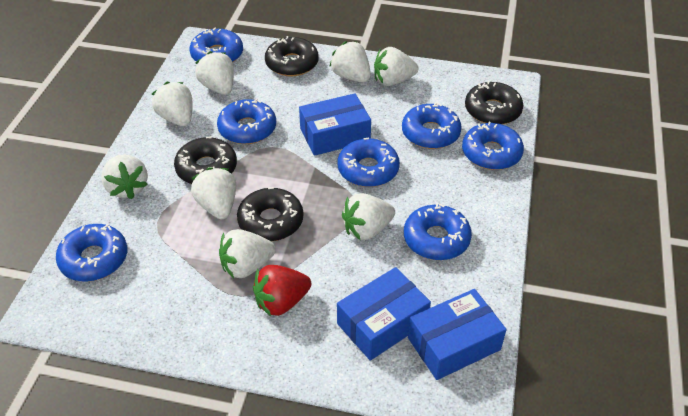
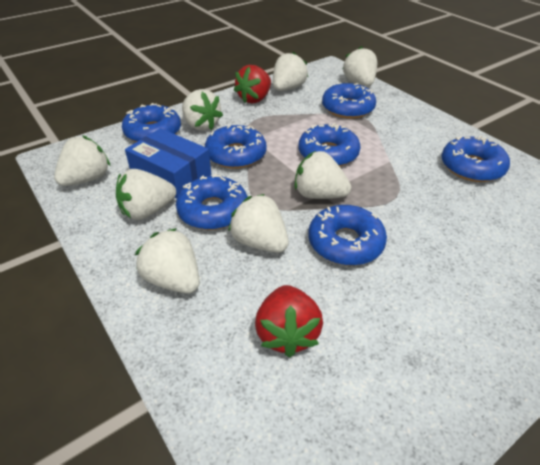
black donut: 4 -> 0
blue box: 3 -> 1
red strawberry: 1 -> 2

